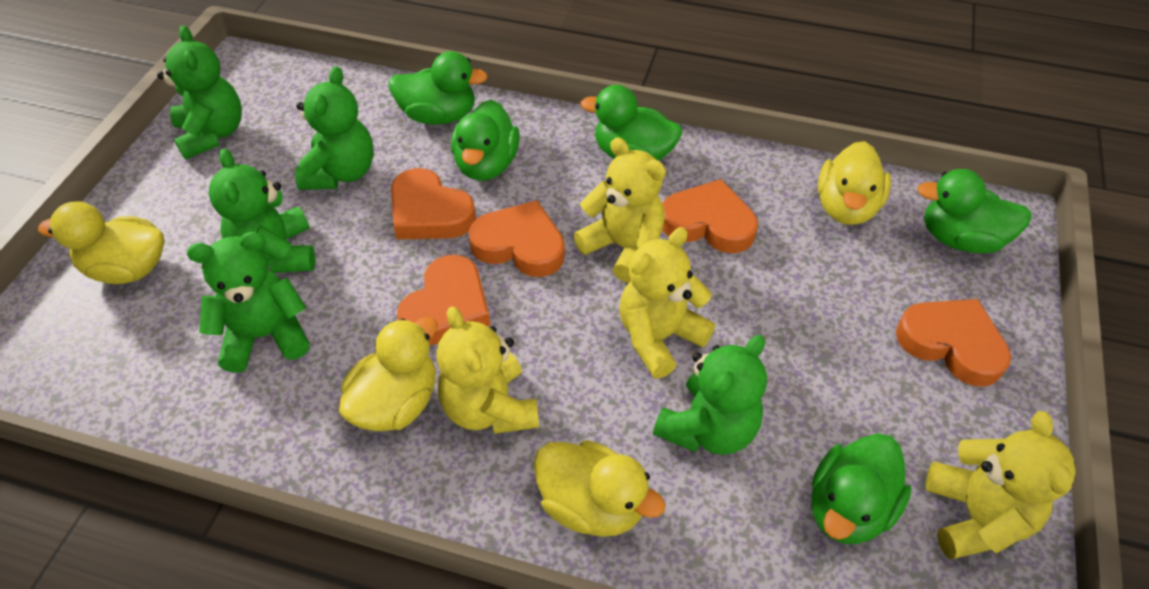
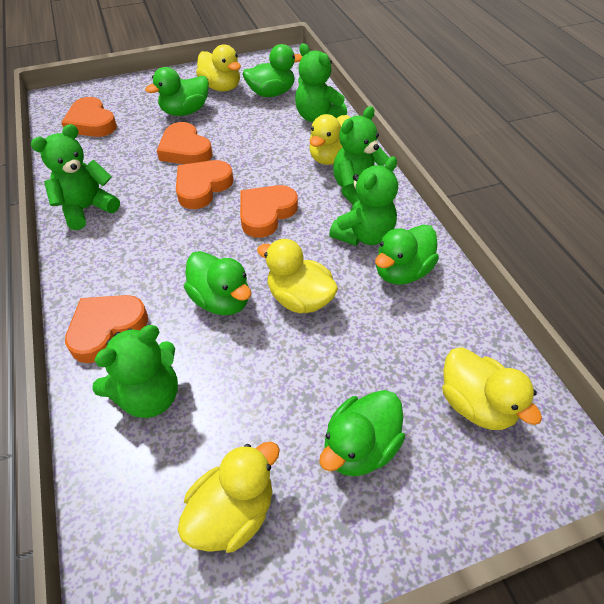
yellow duck: 4 -> 5
yellow teddy bear: 4 -> 0

